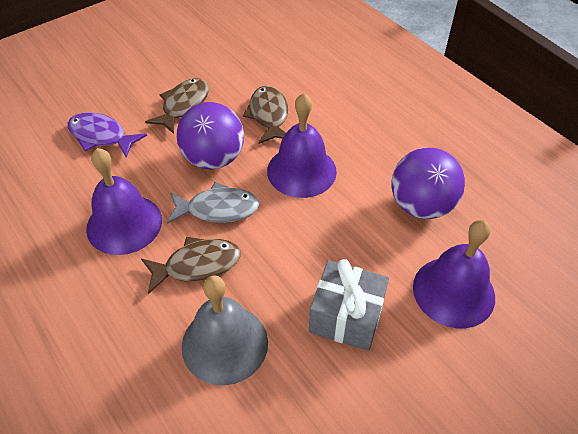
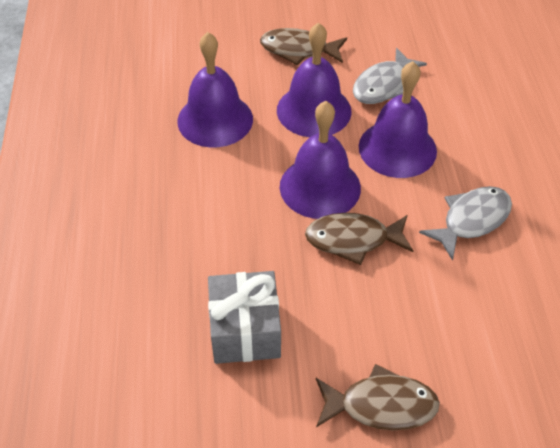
grey bell: 1 -> 0
grey fish: 1 -> 2
purple ball: 2 -> 0
purple bell: 3 -> 4
purple fish: 1 -> 0

